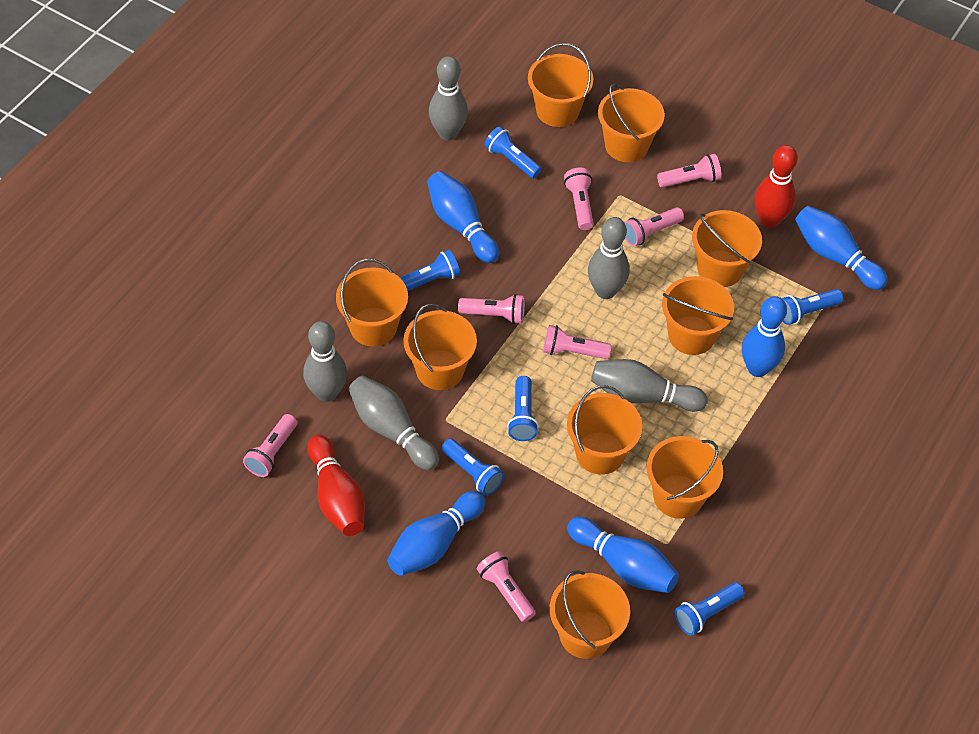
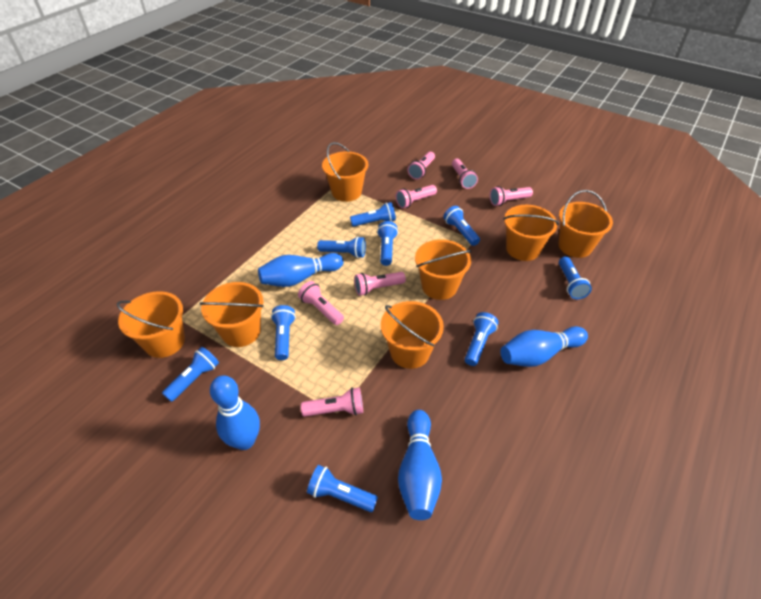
blue bowling pin: 5 -> 4
blue flashlight: 6 -> 9
grey bowling pin: 5 -> 0
orange bucket: 9 -> 7
red bowling pin: 2 -> 0

